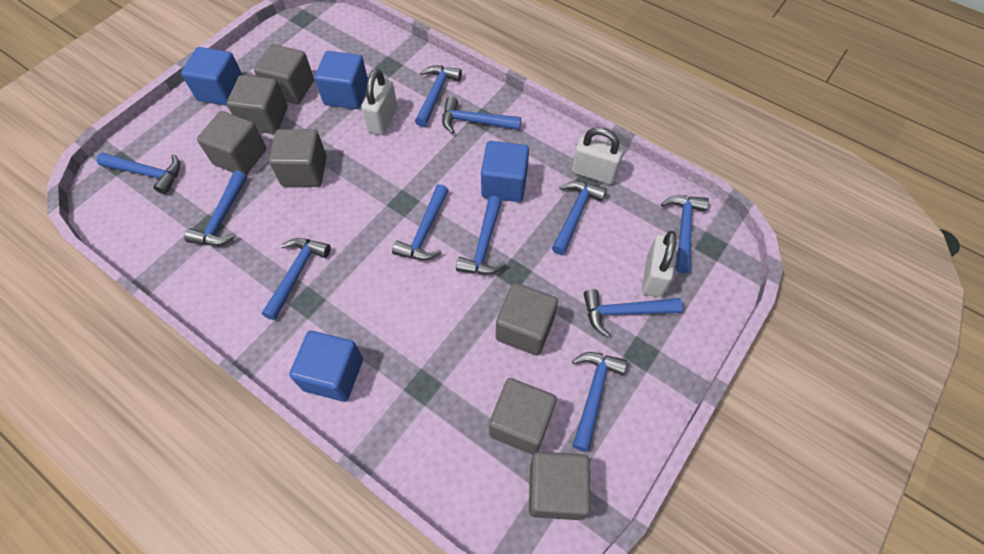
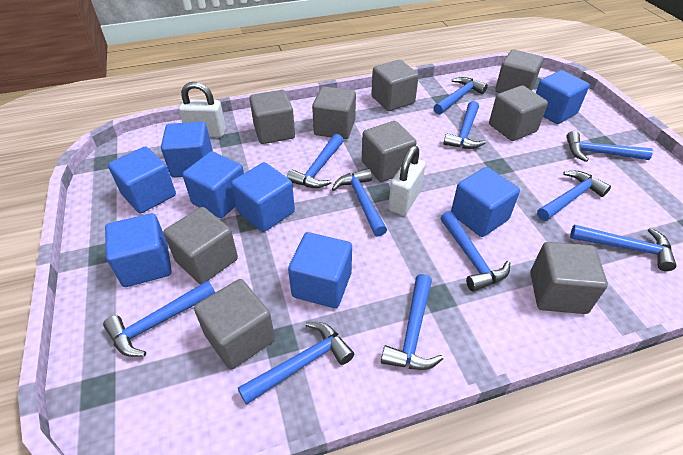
blue cube: 4 -> 8
grey cube: 7 -> 9
white padlock: 3 -> 2

